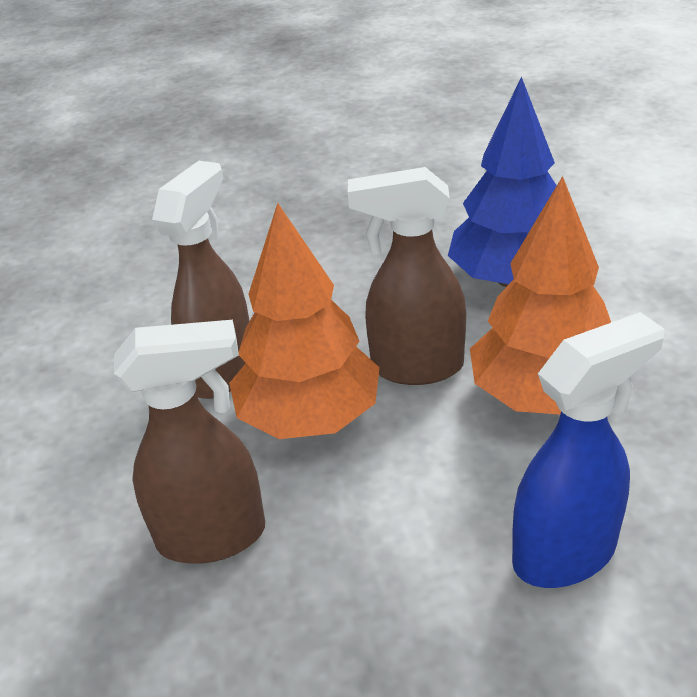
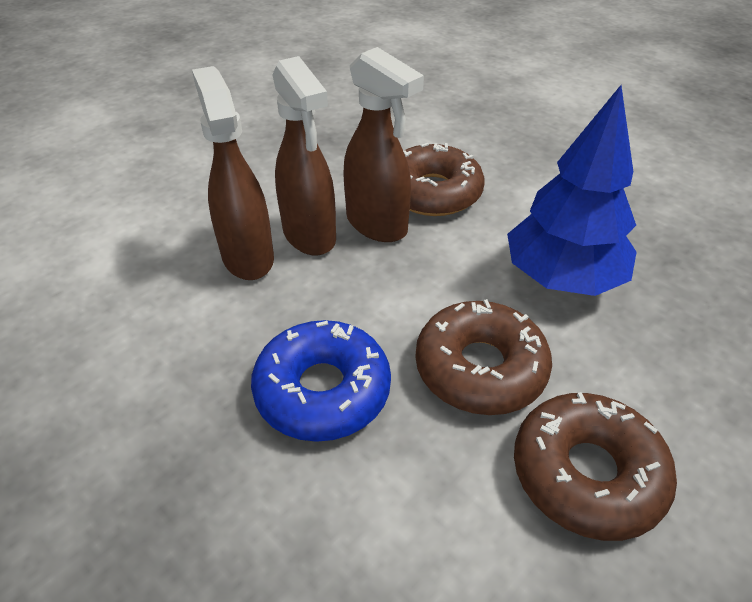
blue donut: 0 -> 1
blue spray bottle: 1 -> 0
brown donut: 0 -> 3
orange tree: 2 -> 0

